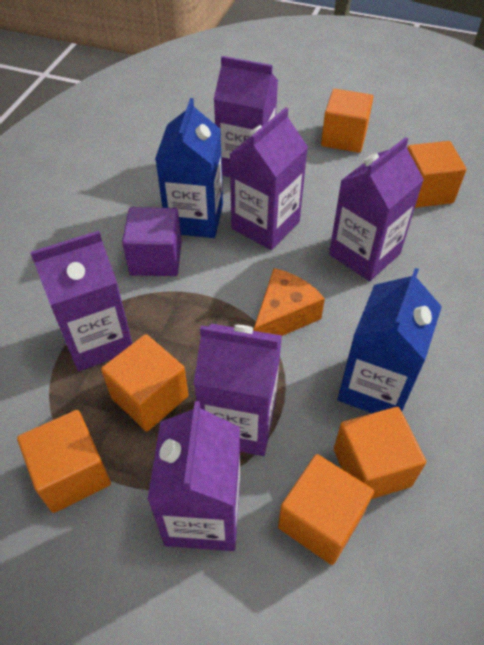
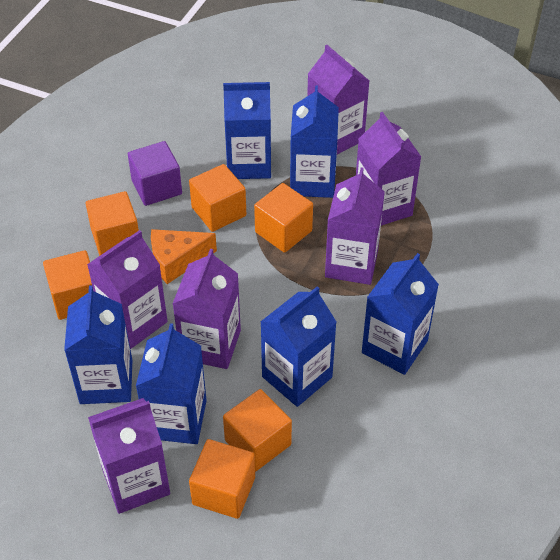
blue carton: 2 -> 6

